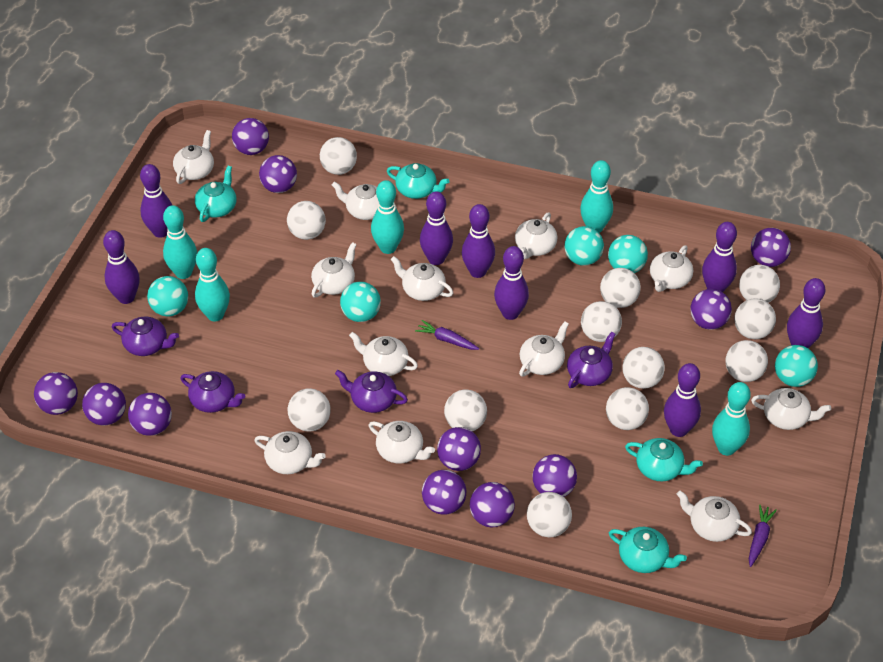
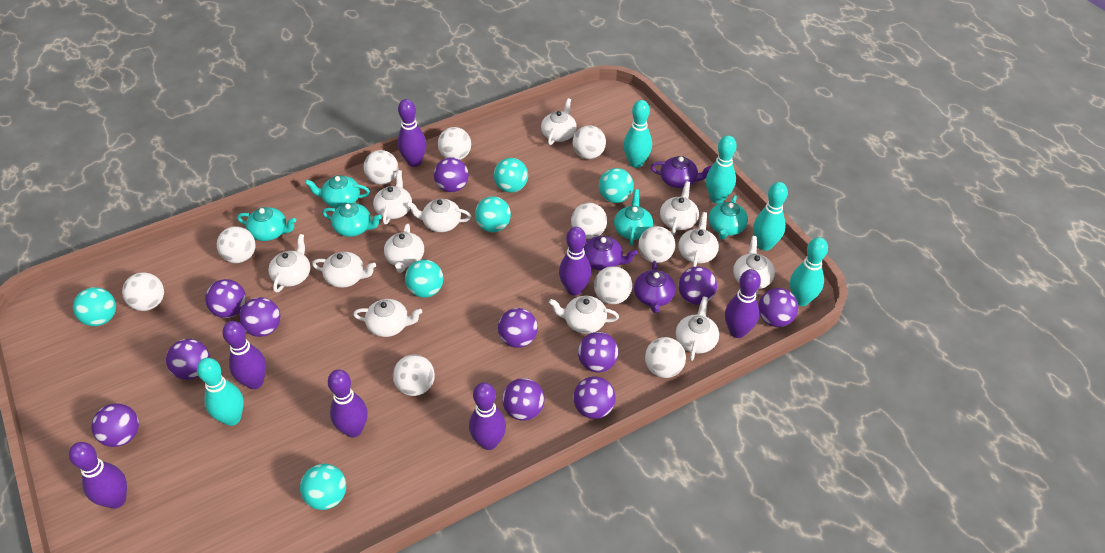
purple bowling pin: 8 -> 7
purple carrot: 2 -> 0
purple teapot: 4 -> 3
turquoise ball: 5 -> 6
turquoise teapot: 4 -> 5
white ball: 12 -> 10

